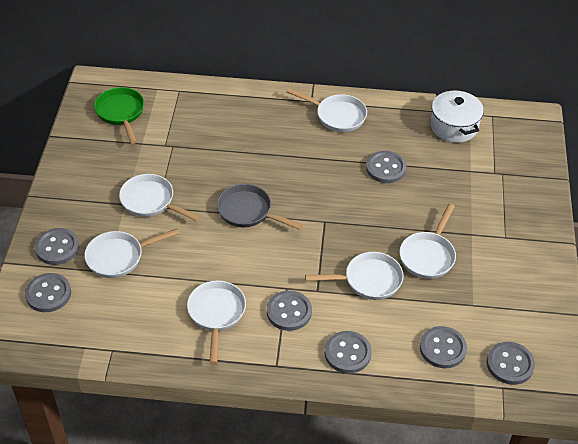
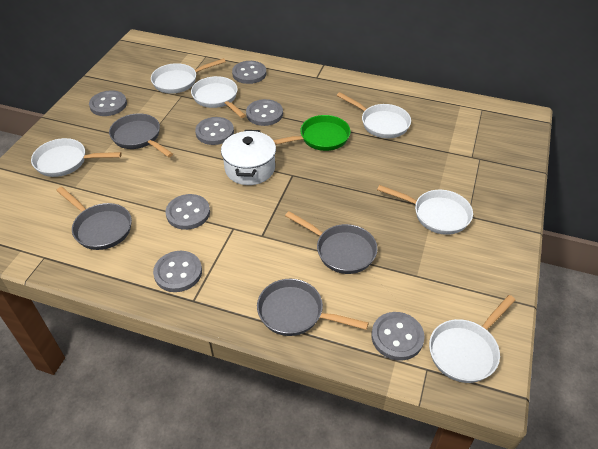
grey pan: 1 -> 4

